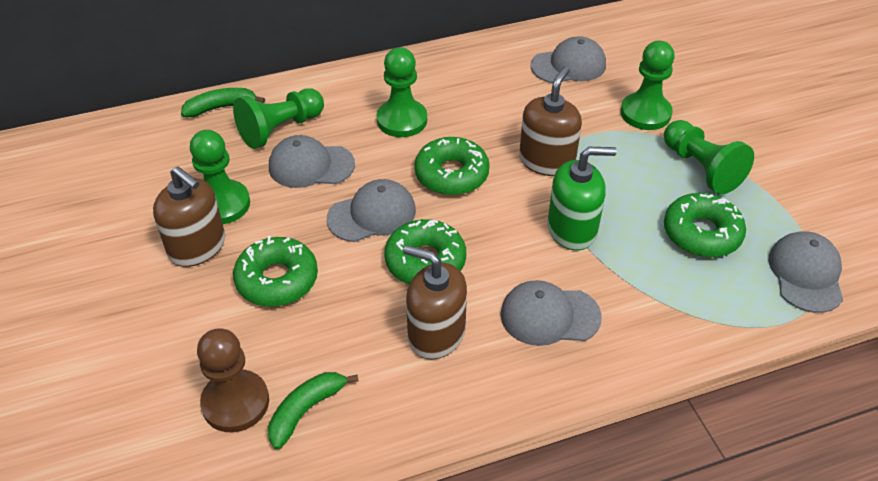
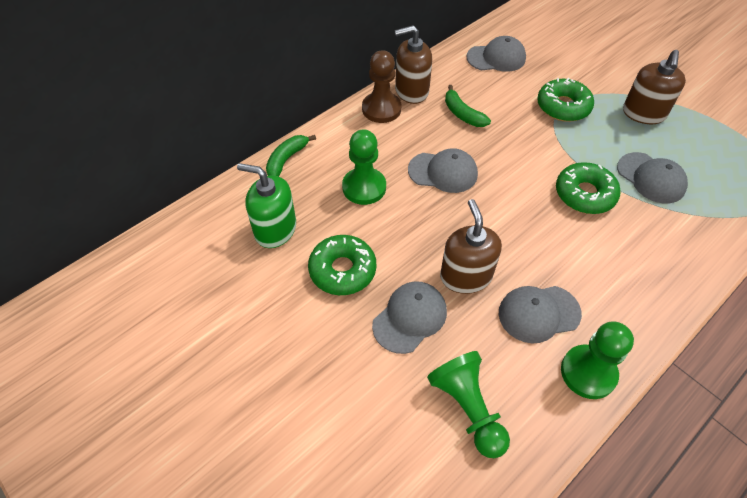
green donut: 4 -> 3
green pawn: 5 -> 3

